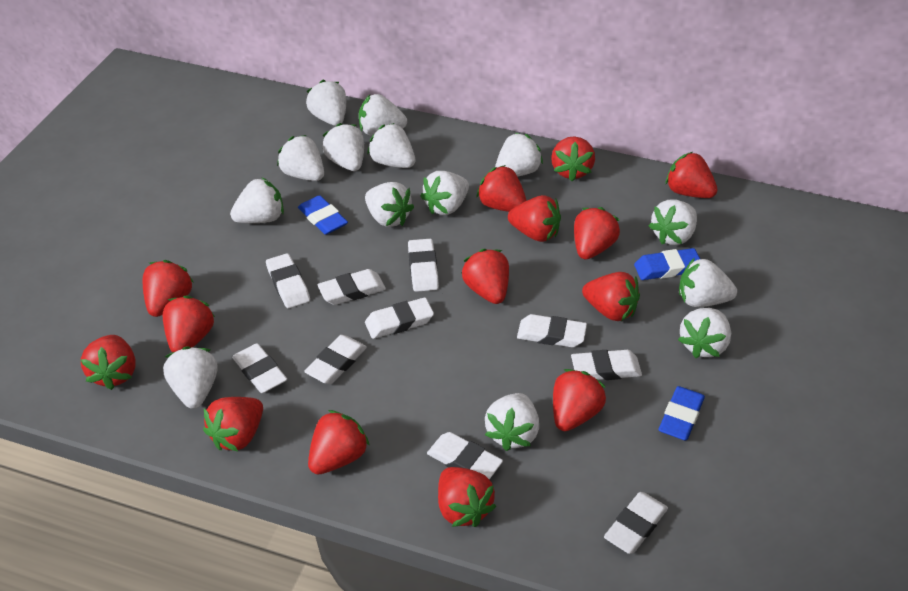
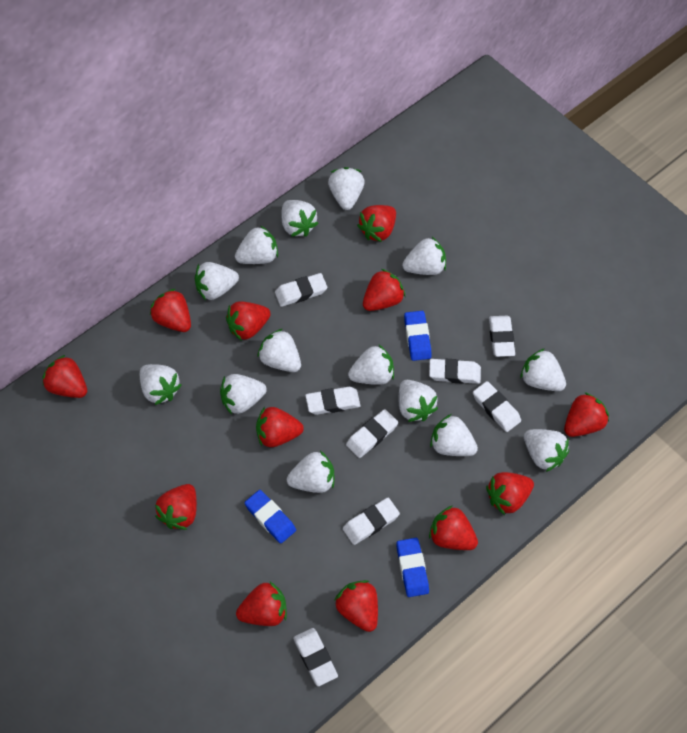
red strawberry: 14 -> 12
white eraser: 10 -> 8

